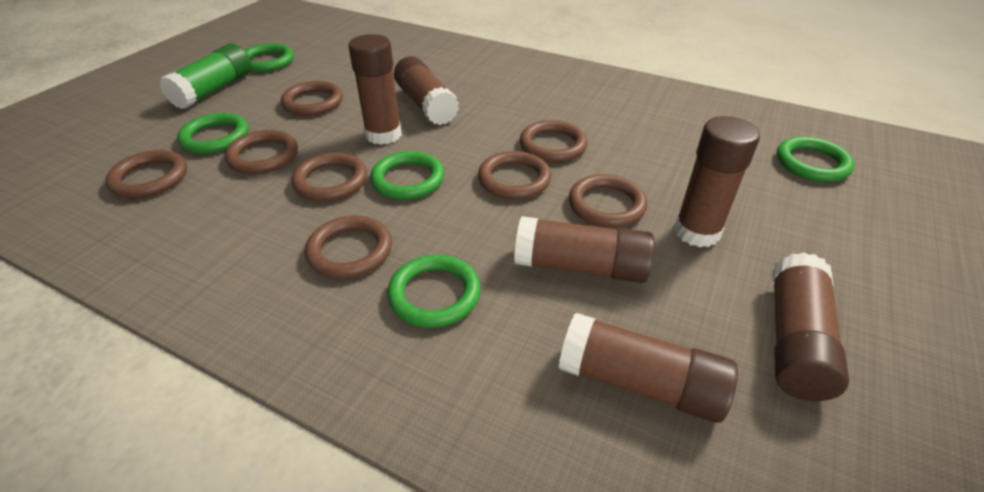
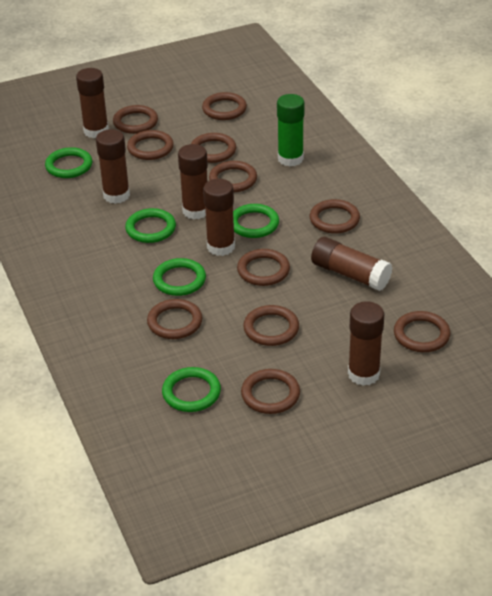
brown ring: 8 -> 11

